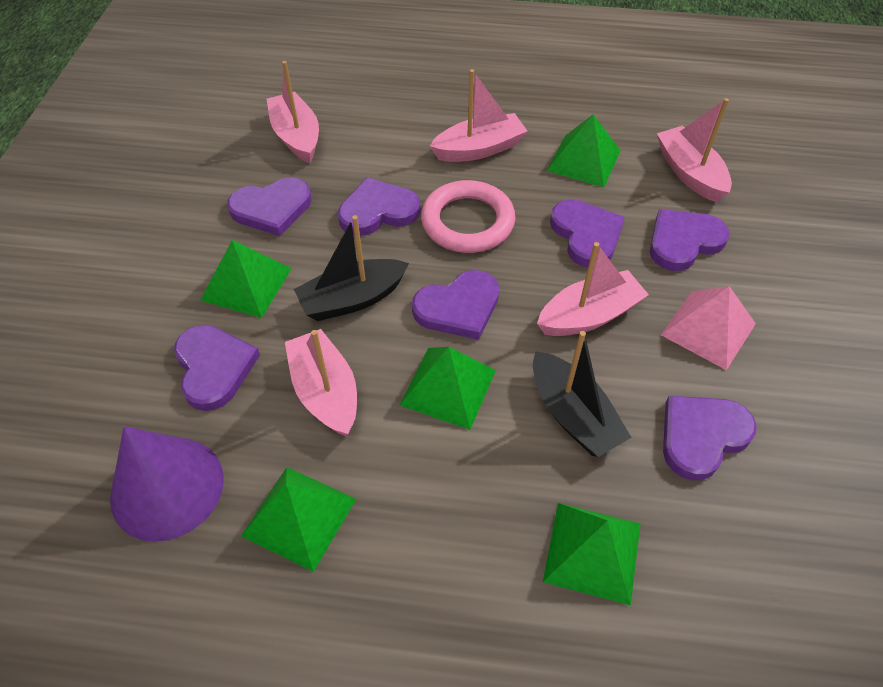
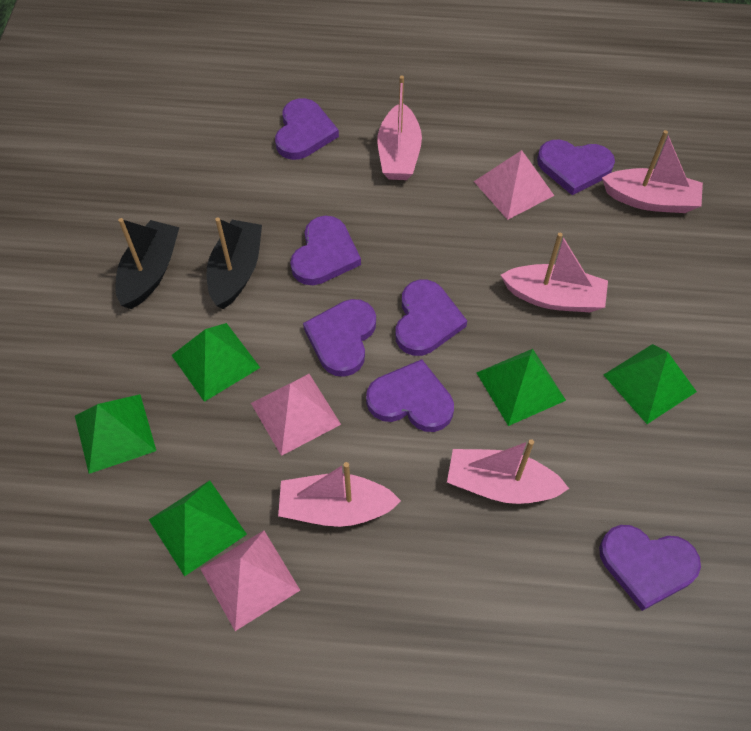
pink pyramid: 1 -> 3
pink ring: 1 -> 0
purple cone: 1 -> 0

